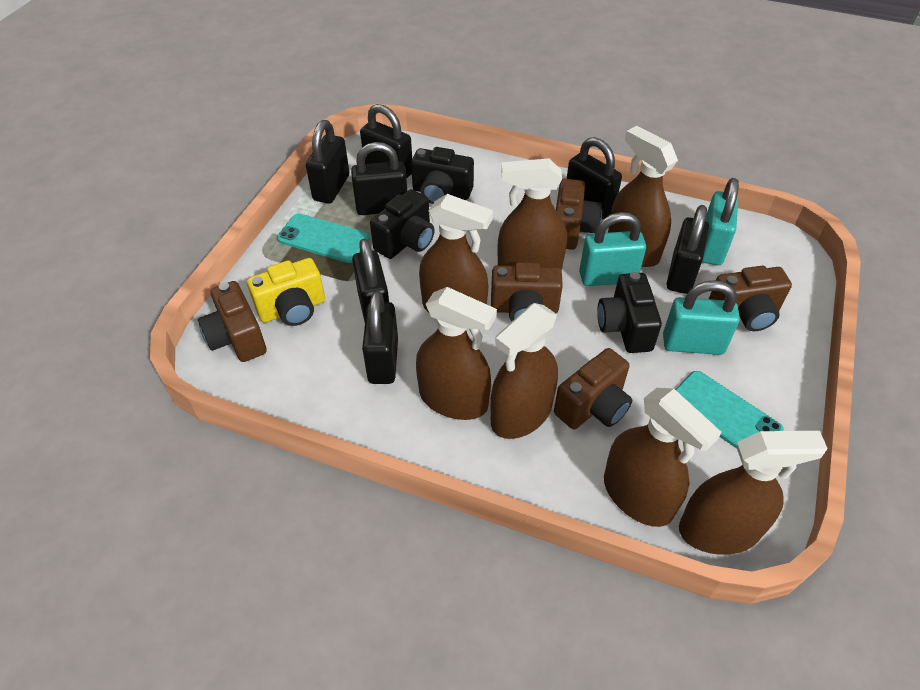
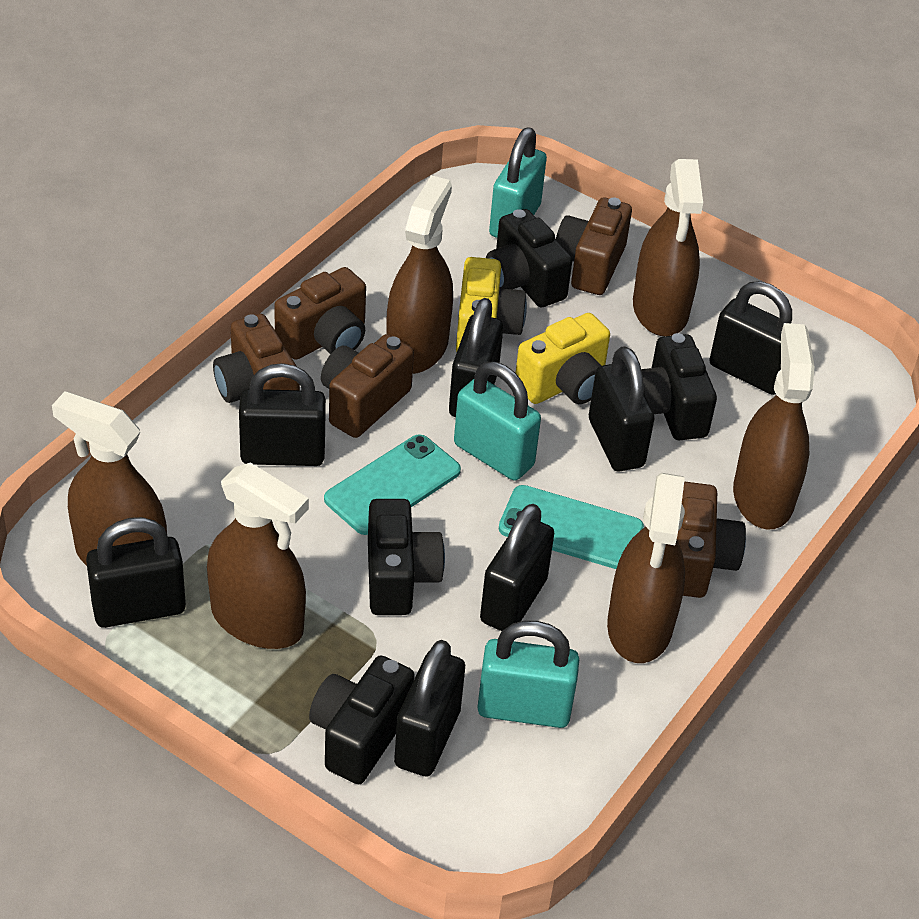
black camera: 3 -> 4
brown spray bottle: 7 -> 6
yellow camera: 1 -> 2

